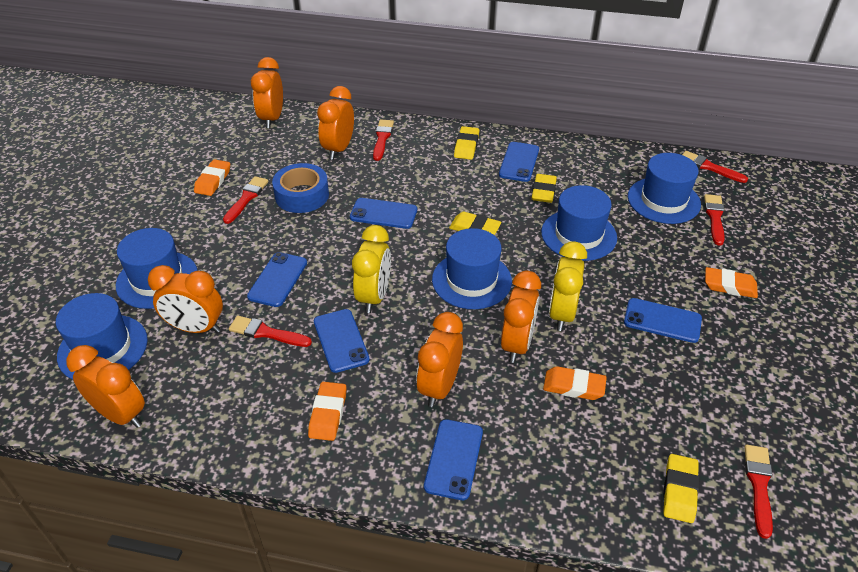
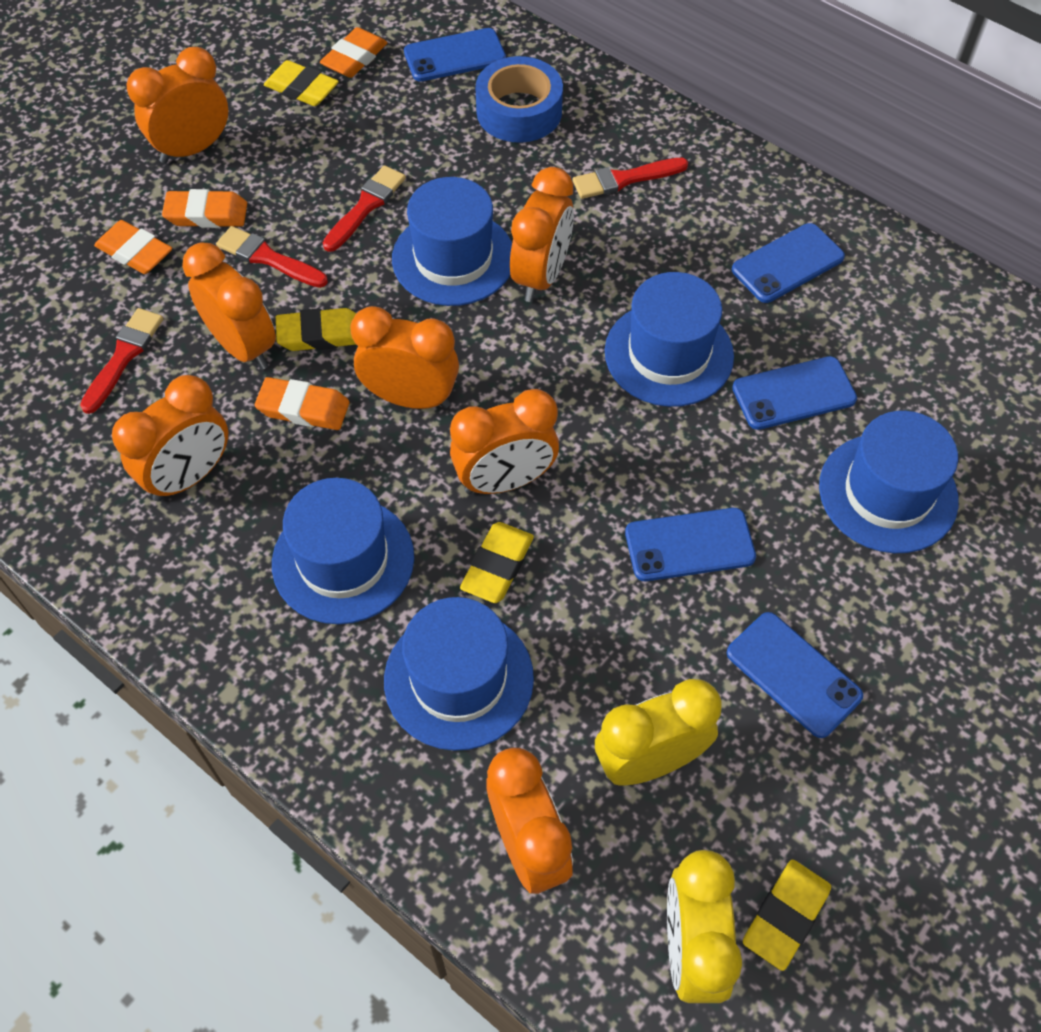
blue phone: 6 -> 5
orange clock: 6 -> 7
red brush: 6 -> 4

